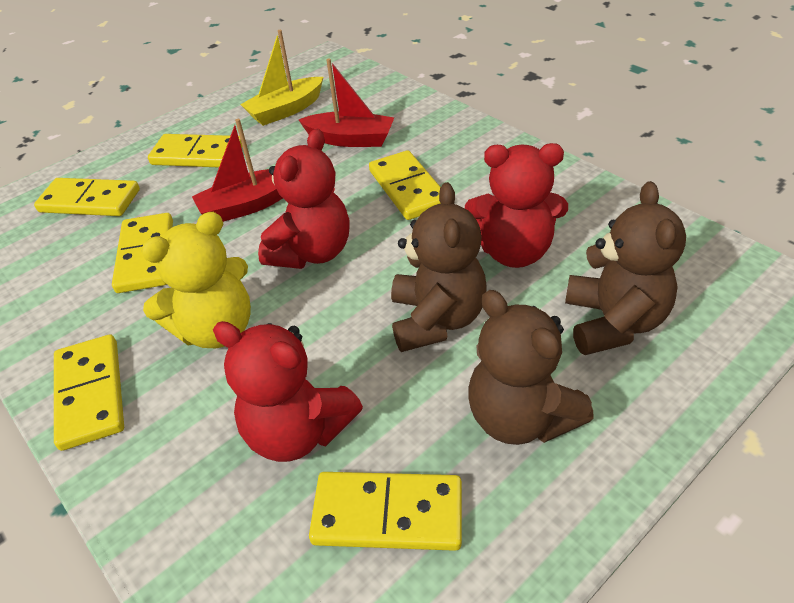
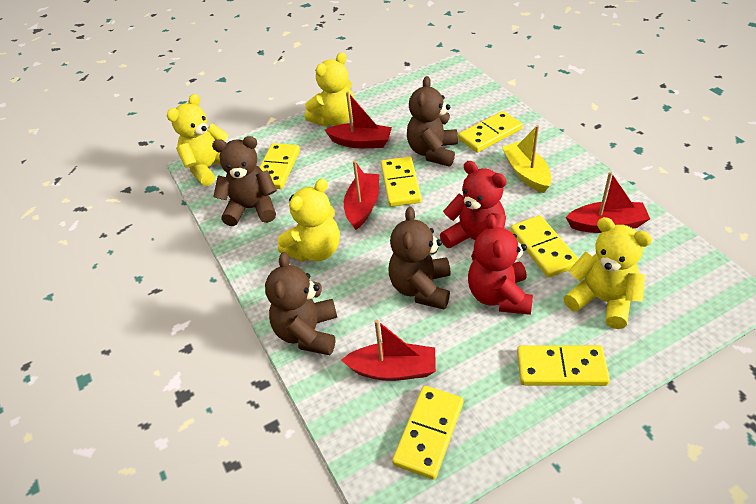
brown teddy bear: 3 -> 4
red boat: 2 -> 4
red teddy bear: 3 -> 2
yellow teddy bear: 1 -> 4

